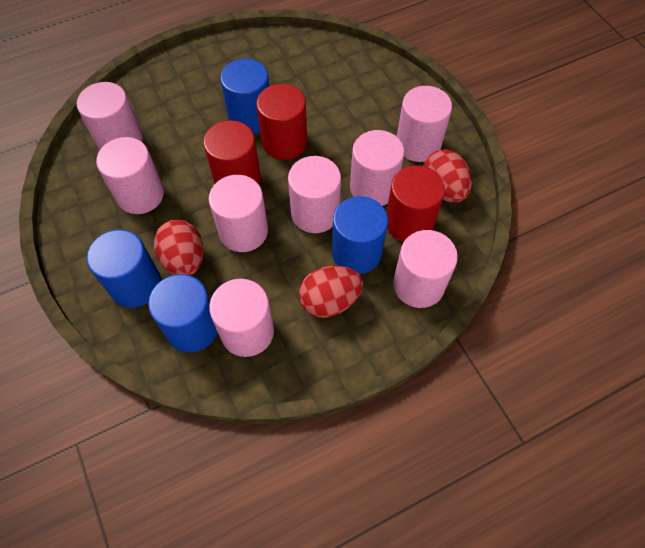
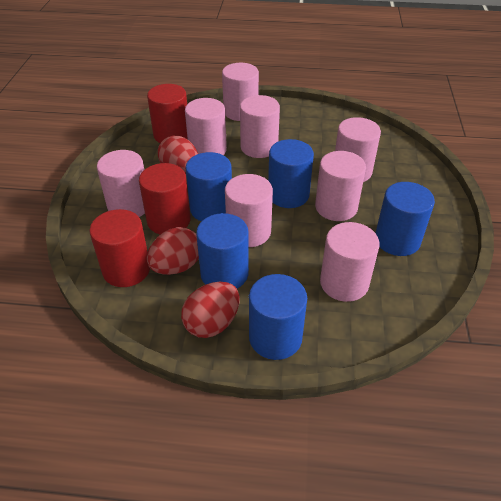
blue cylinder: 4 -> 5

